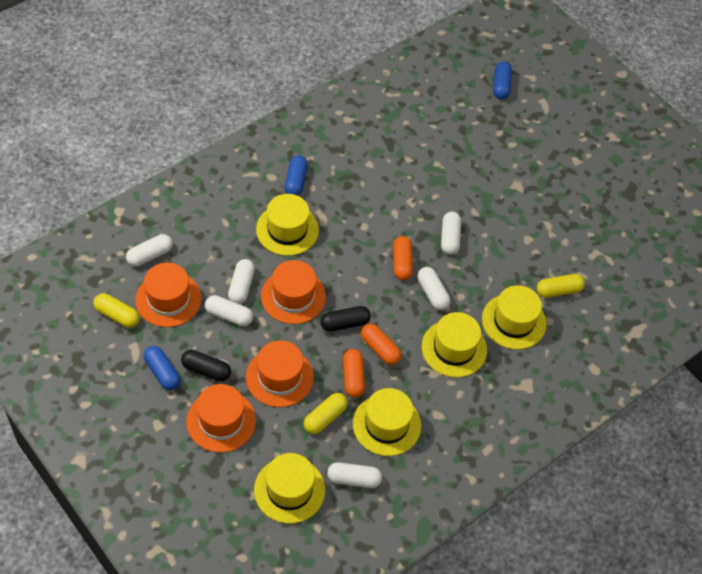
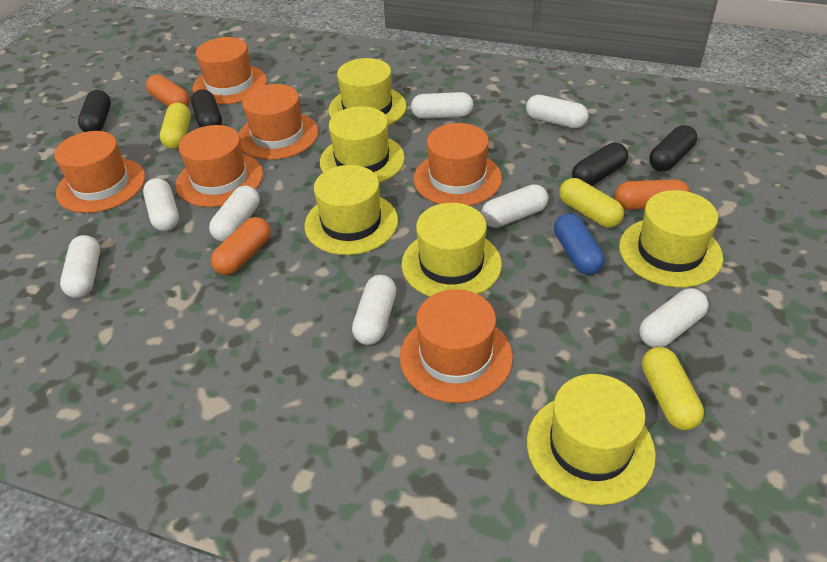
black capsule: 2 -> 4
blue capsule: 3 -> 1
orange hat: 4 -> 6
white capsule: 6 -> 8
yellow hat: 5 -> 6

